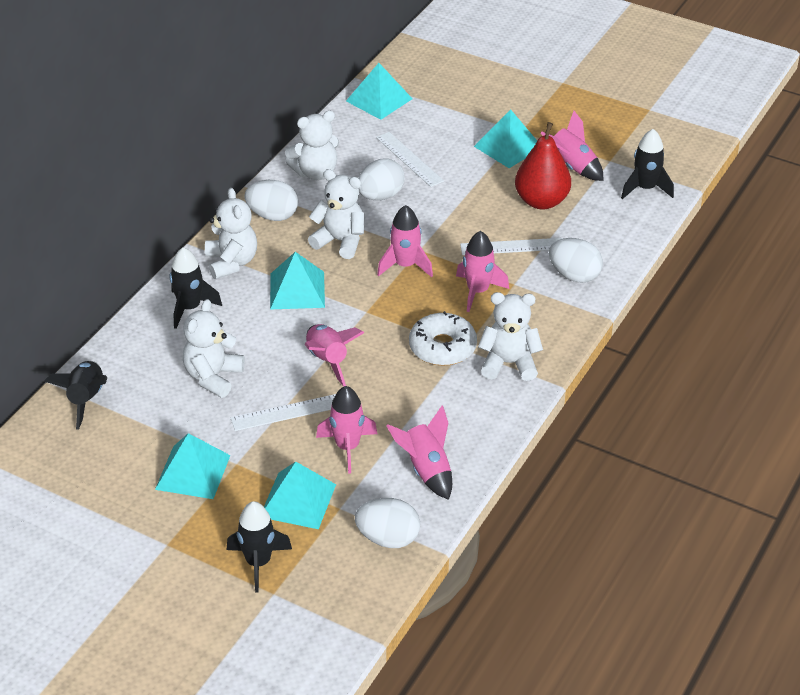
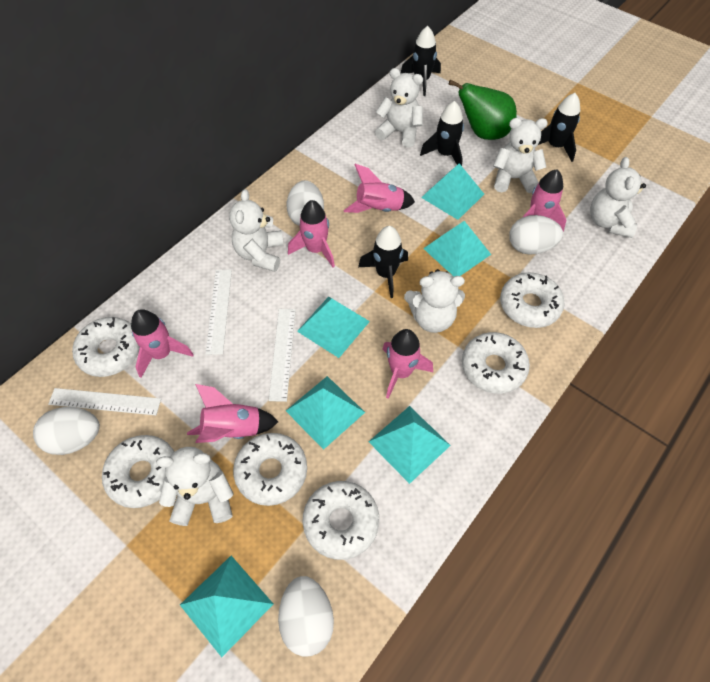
green pear: 0 -> 1
red pear: 1 -> 0
turquoise pyramid: 5 -> 6
white donut: 1 -> 6
white teddy bear: 5 -> 6

